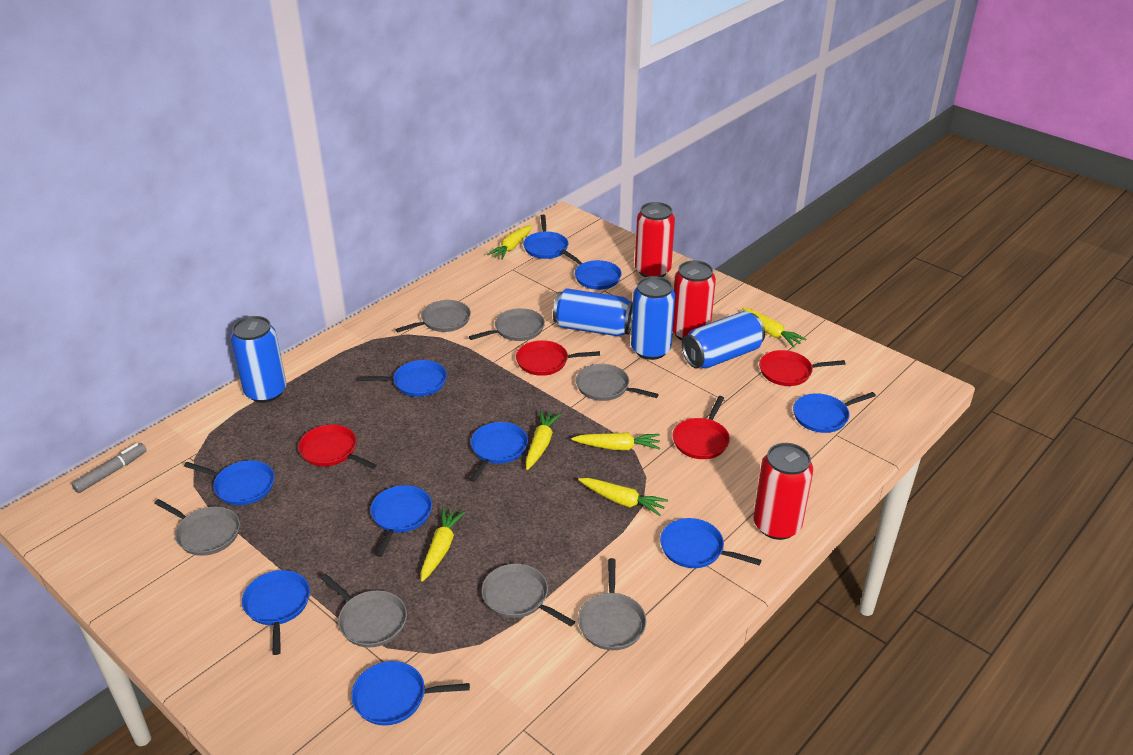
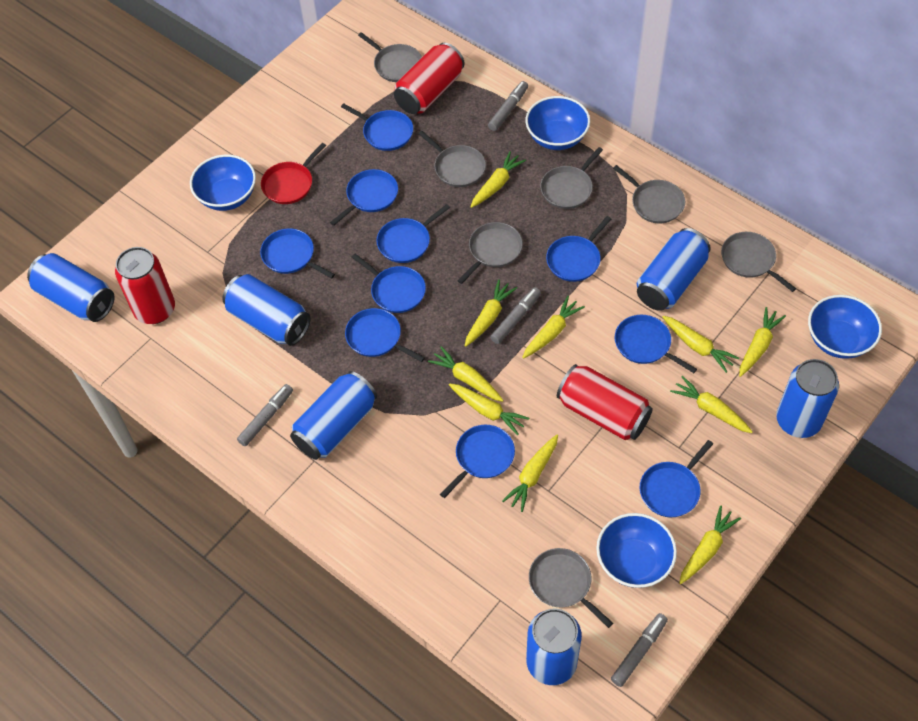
blue bowl: 0 -> 4
blue can: 4 -> 6
grey marker: 1 -> 4
red pan: 4 -> 1
yellow carrot: 6 -> 10

